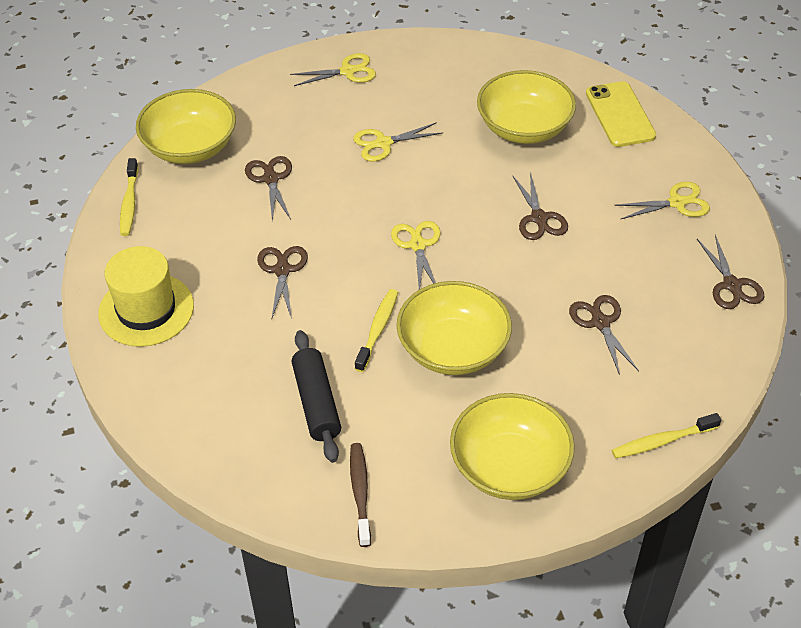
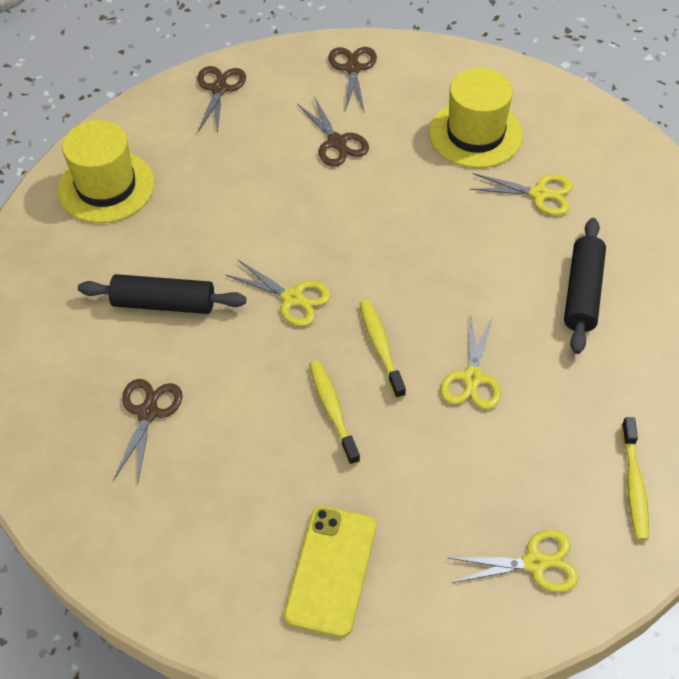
black rolling pin: 1 -> 2
brown scissors: 5 -> 4
brown toothbrush: 1 -> 0
yellow bowl: 4 -> 0
yellow hat: 1 -> 2

